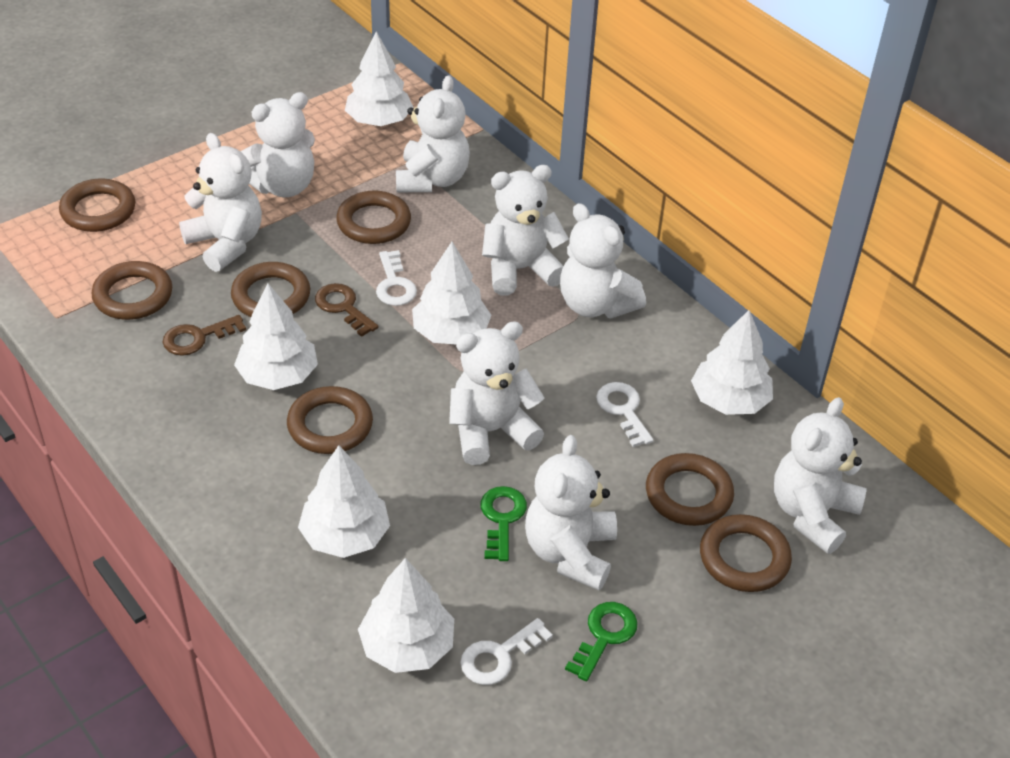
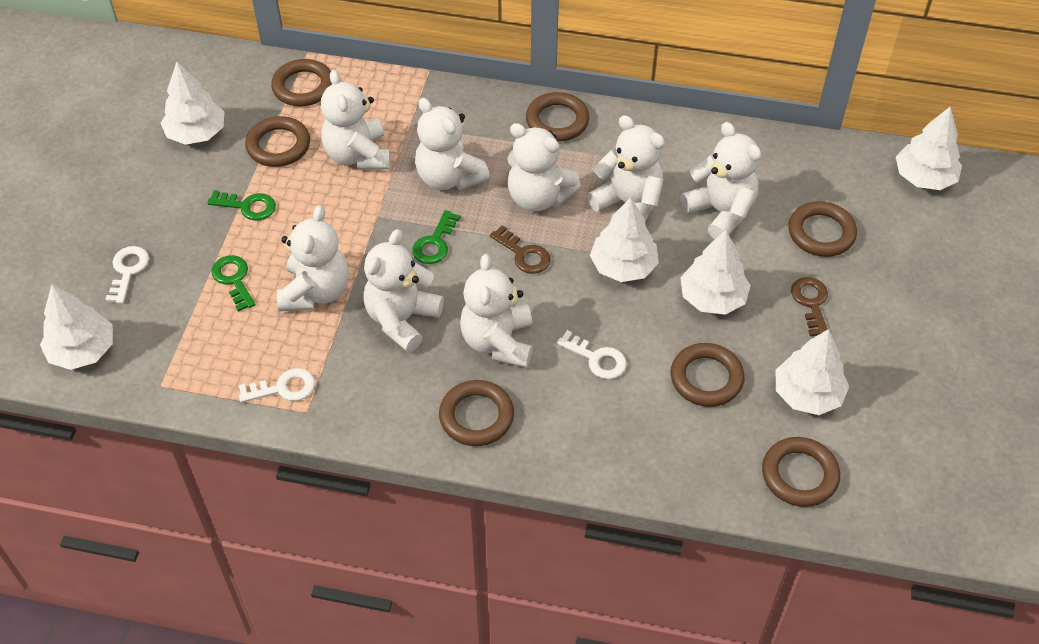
green key: 2 -> 3

